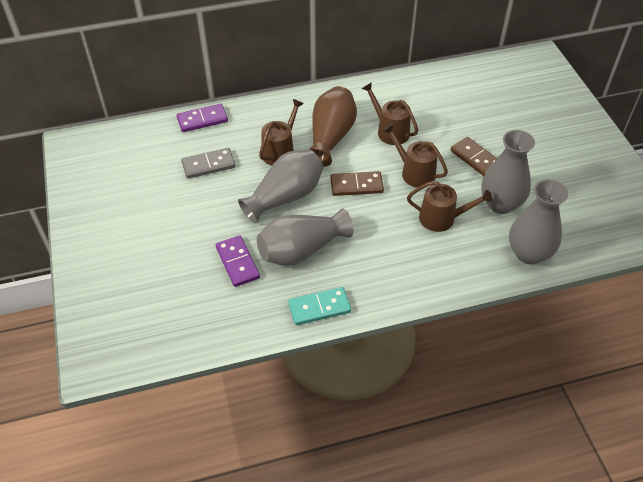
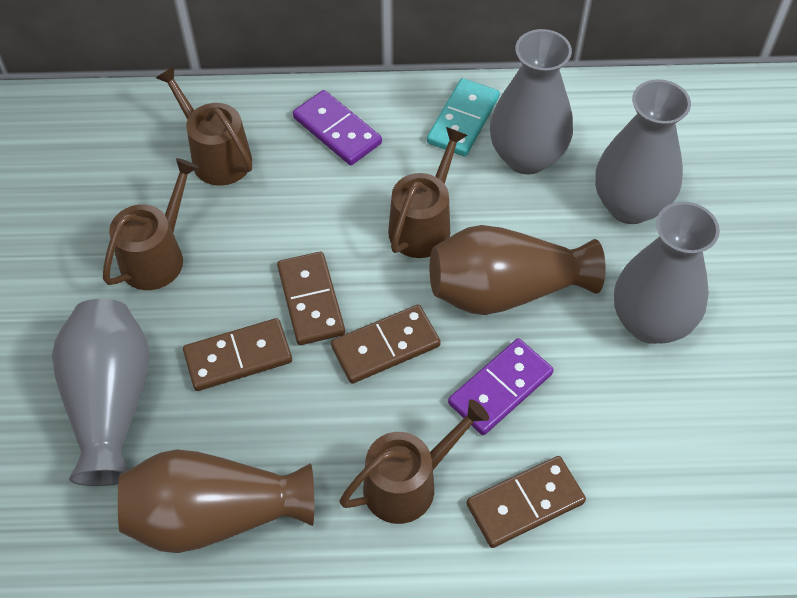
brown domino: 2 -> 4
brown vase: 1 -> 2
grey domino: 1 -> 0

